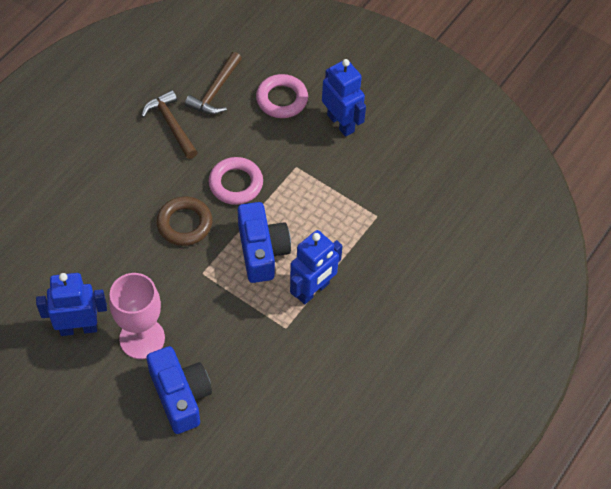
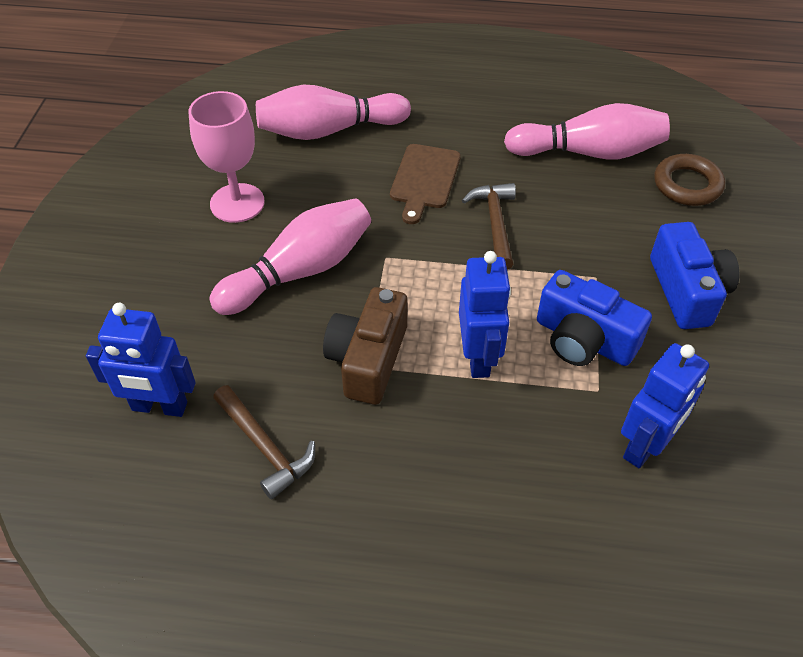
brown camera: 0 -> 1
brown cutting board: 0 -> 1
pink bowling pin: 0 -> 3
pink ring: 2 -> 0

